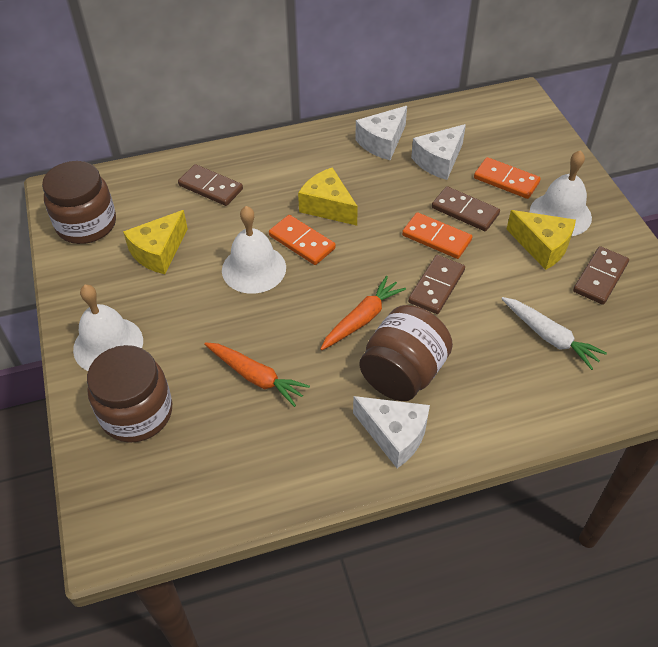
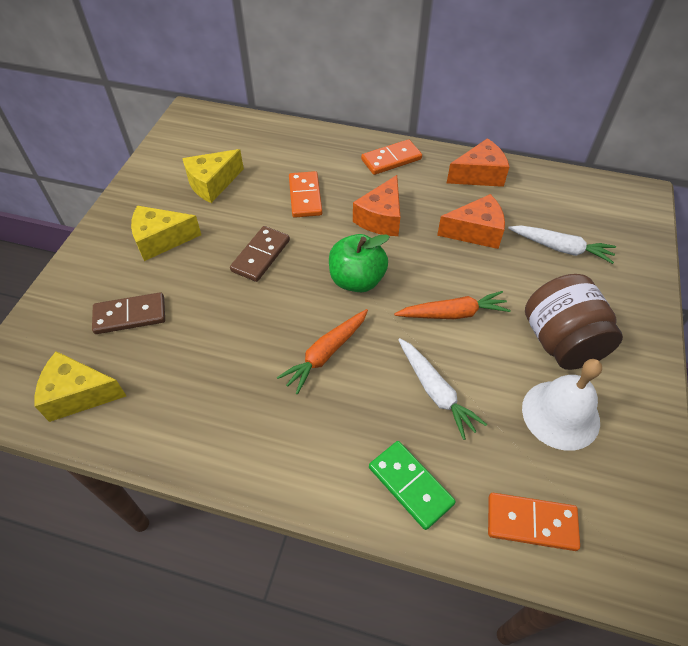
brown domino: 4 -> 2
brown jar: 3 -> 1
green apple: 0 -> 1
green domino: 0 -> 1
orange cheese: 0 -> 3
white bell: 3 -> 1
white carrot: 1 -> 2
white cheese: 3 -> 0

